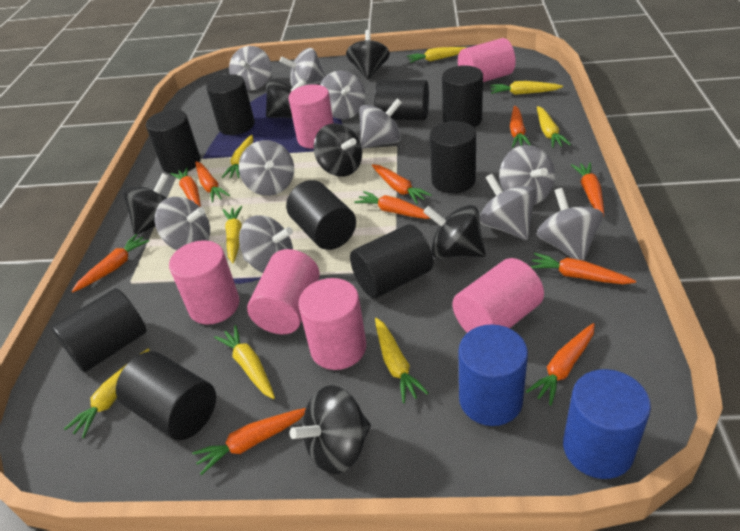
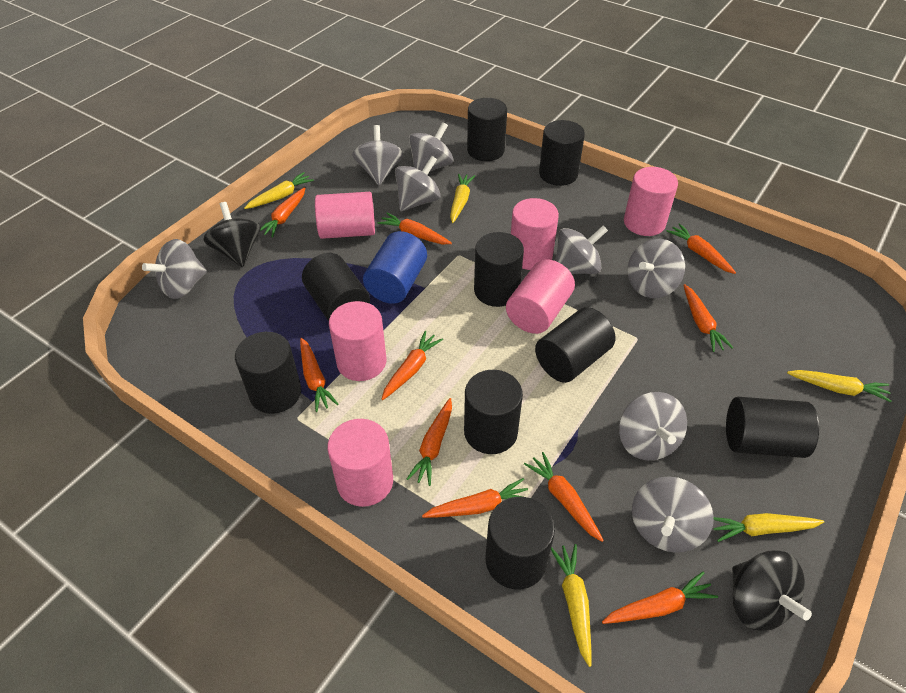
black spinning top: 6 -> 2
blue cylinder: 2 -> 1
grey spinning top: 10 -> 8
yellow carrot: 8 -> 5

